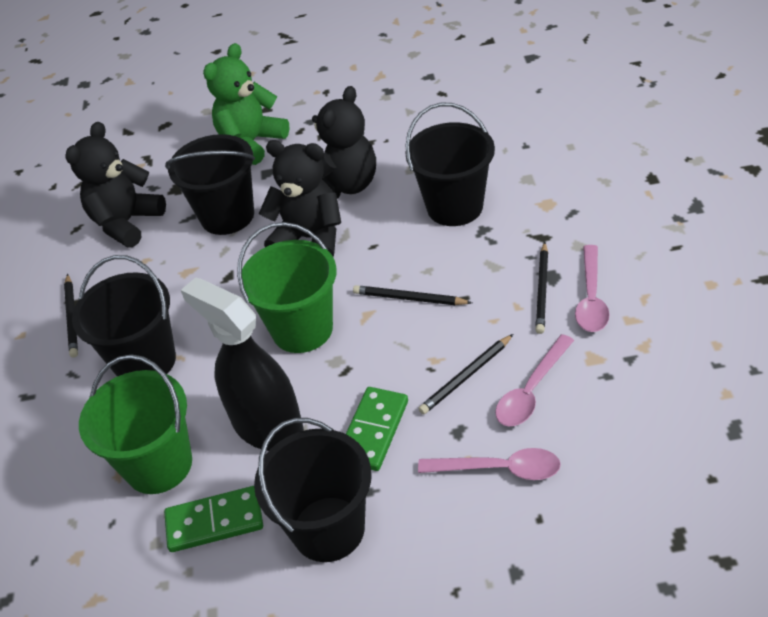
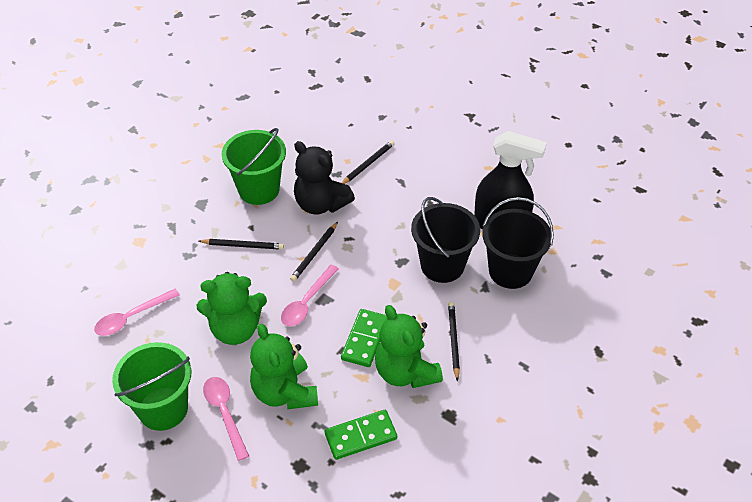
black bucket: 4 -> 2
black teddy bear: 3 -> 1
green teddy bear: 1 -> 3

